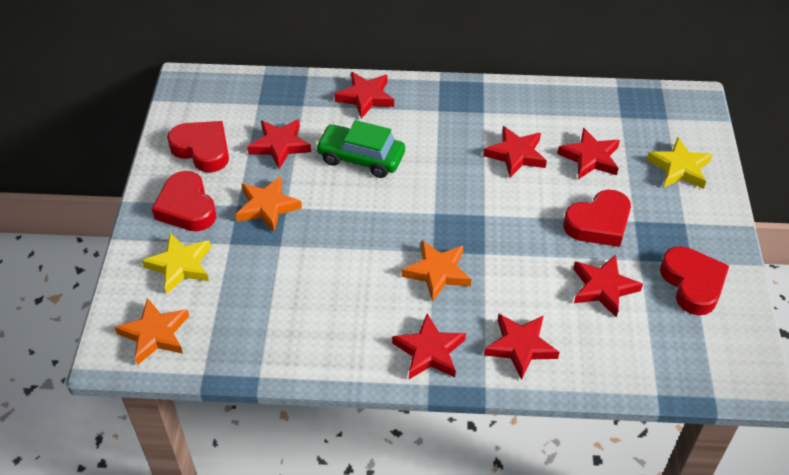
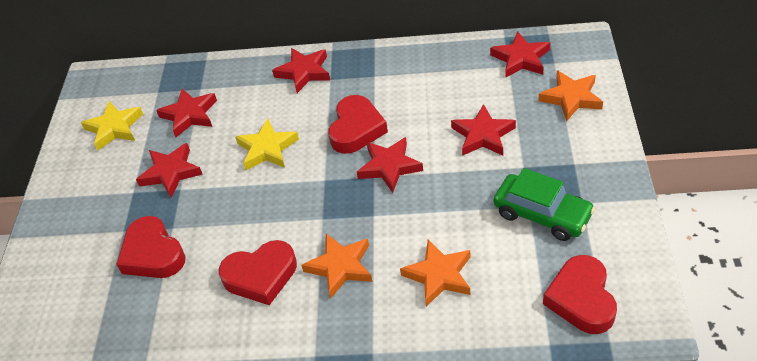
red star: 7 -> 6

